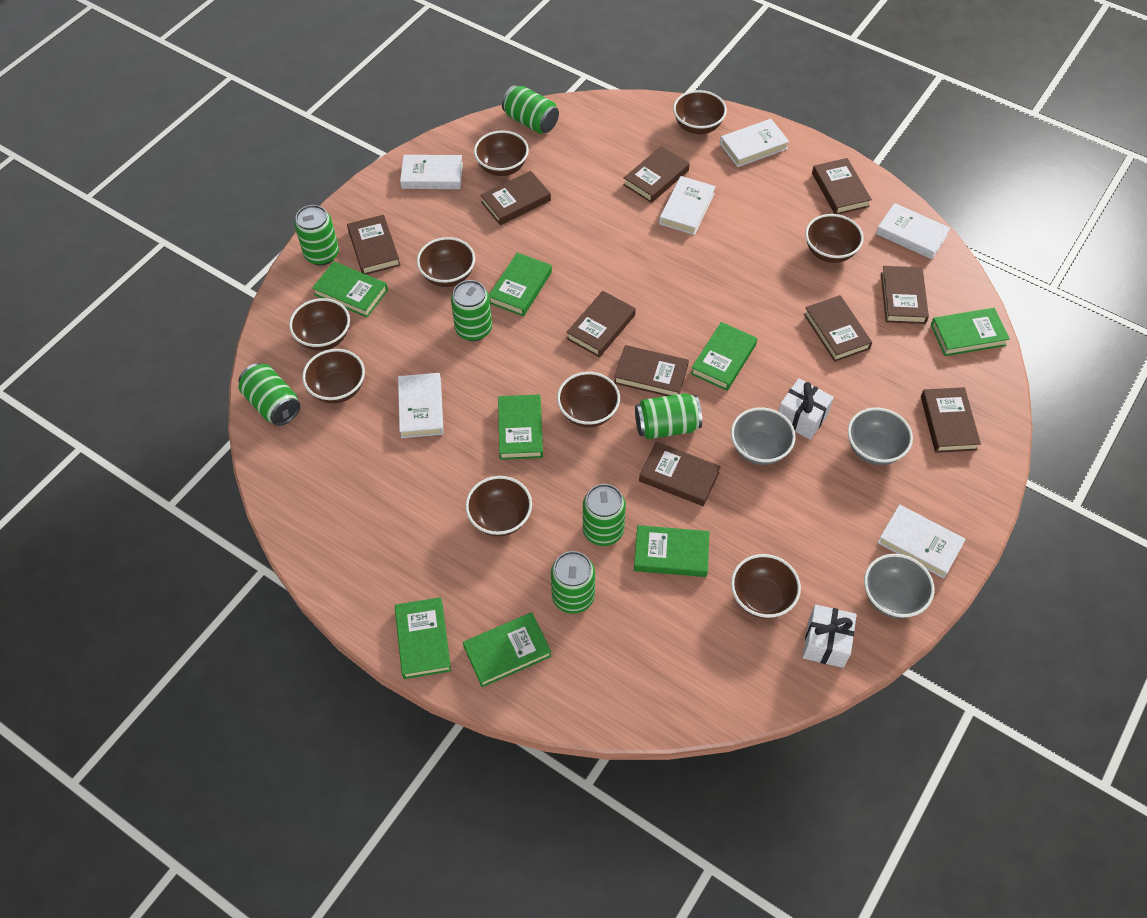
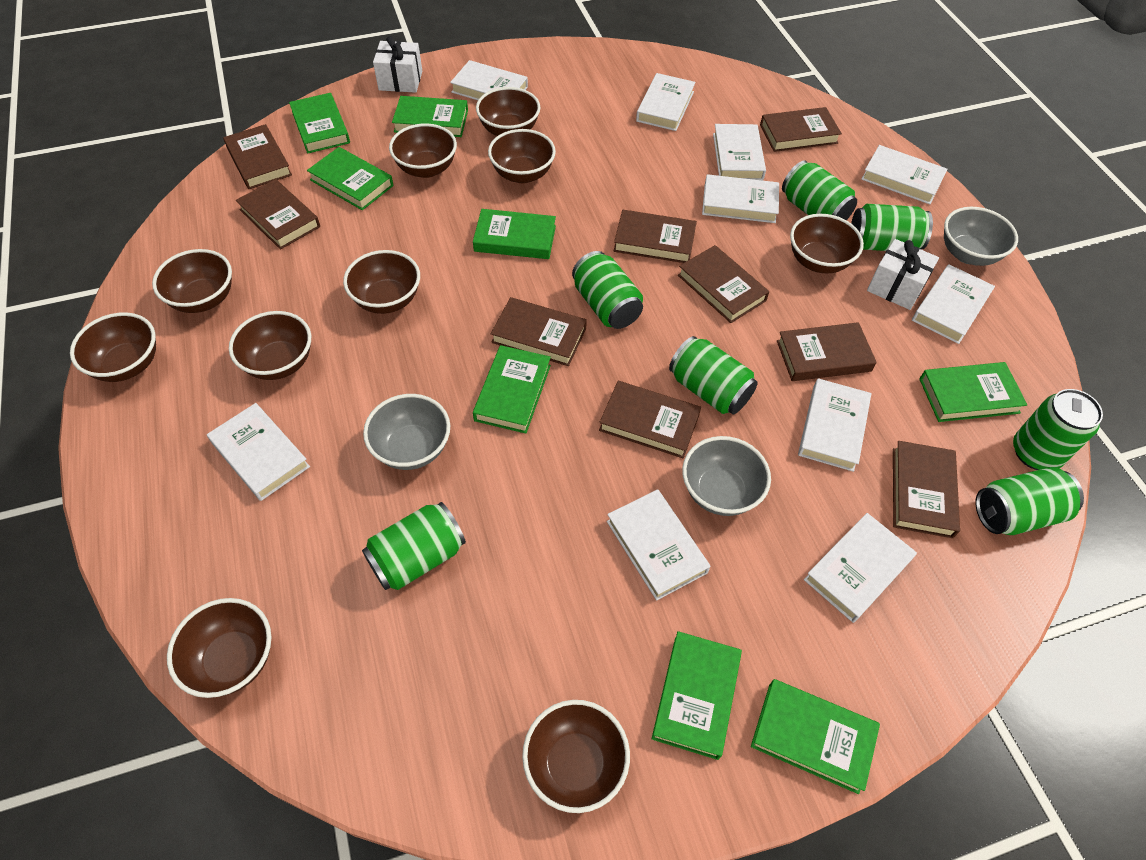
brown book: 10 -> 9
brown bowl: 9 -> 10
white book: 6 -> 10

